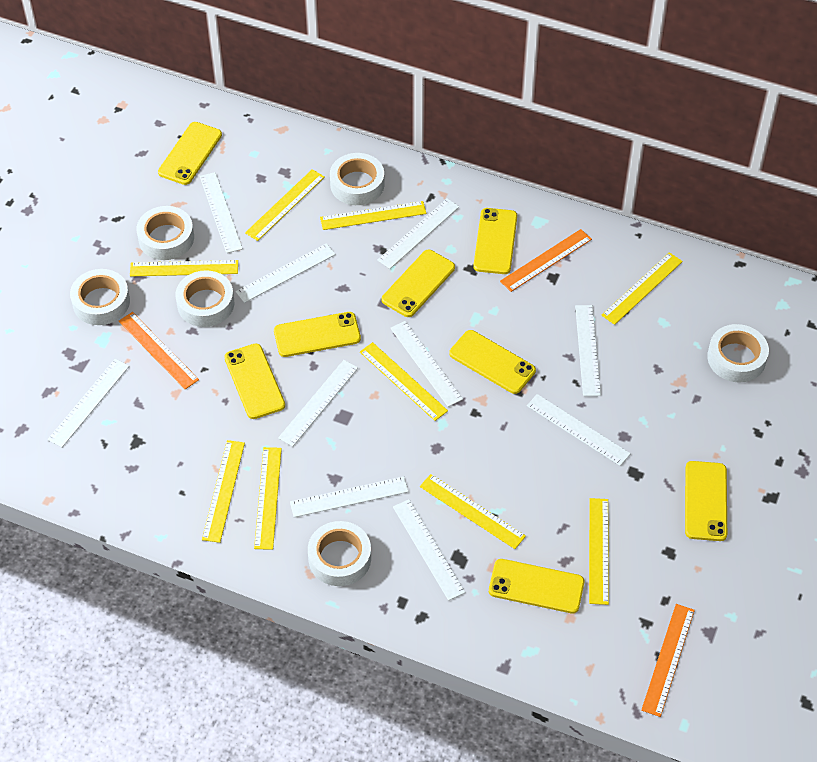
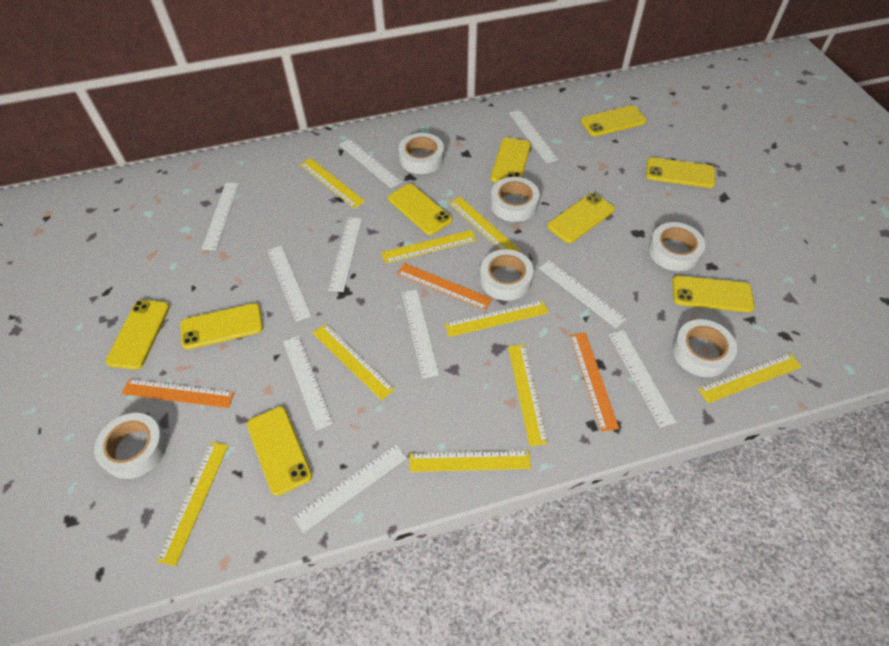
yellow phone: 8 -> 9

